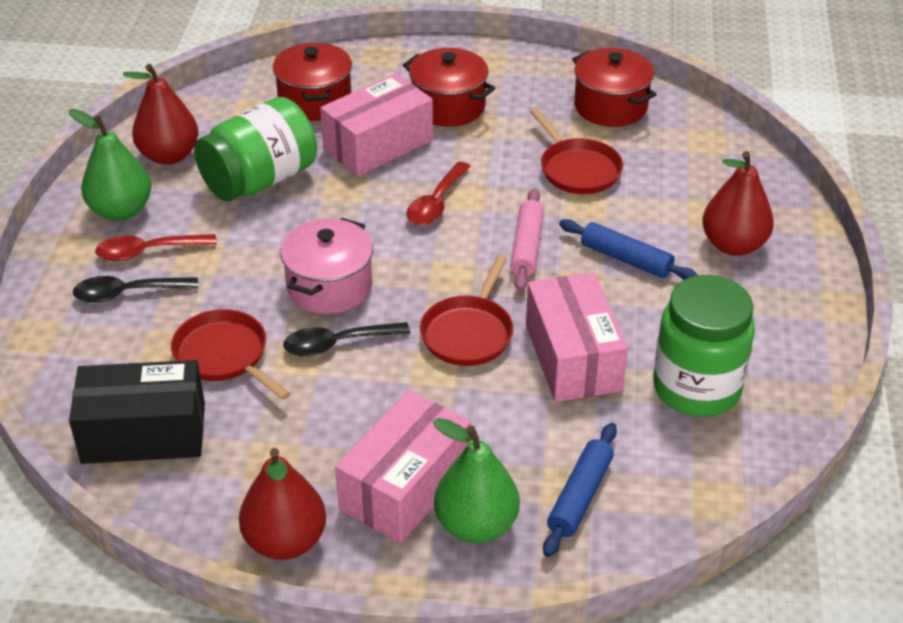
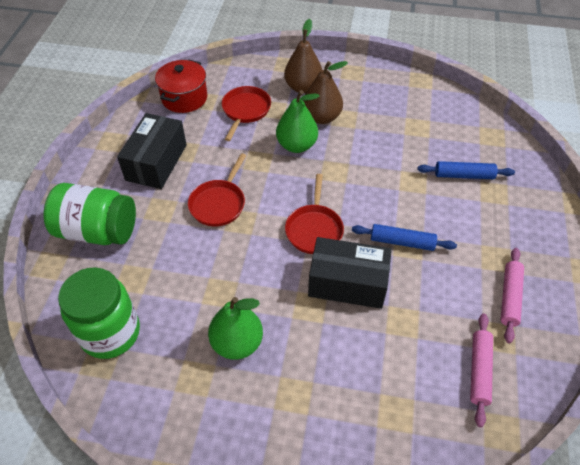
black box: 1 -> 2
black spoon: 2 -> 0
brown pear: 0 -> 2
pink box: 3 -> 0
pink pot: 1 -> 0
pink rolling pin: 1 -> 2
red pear: 3 -> 0
red pot: 3 -> 1
red spoon: 2 -> 0

